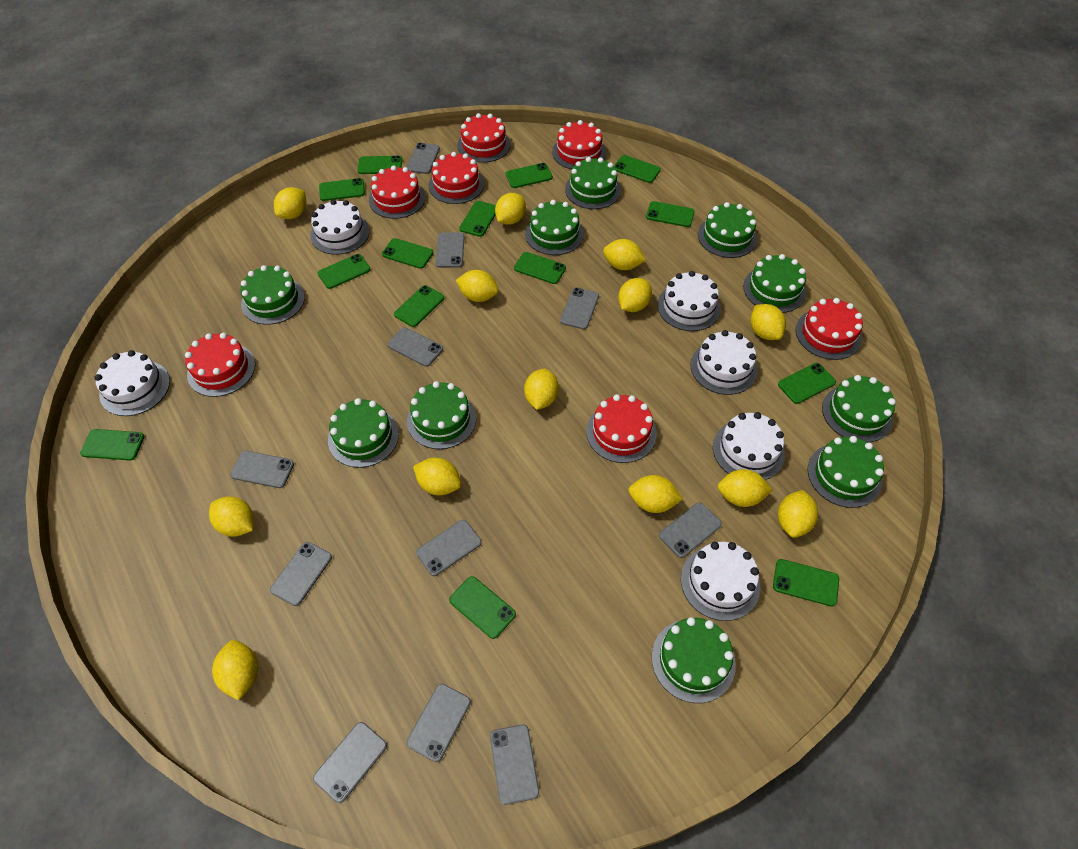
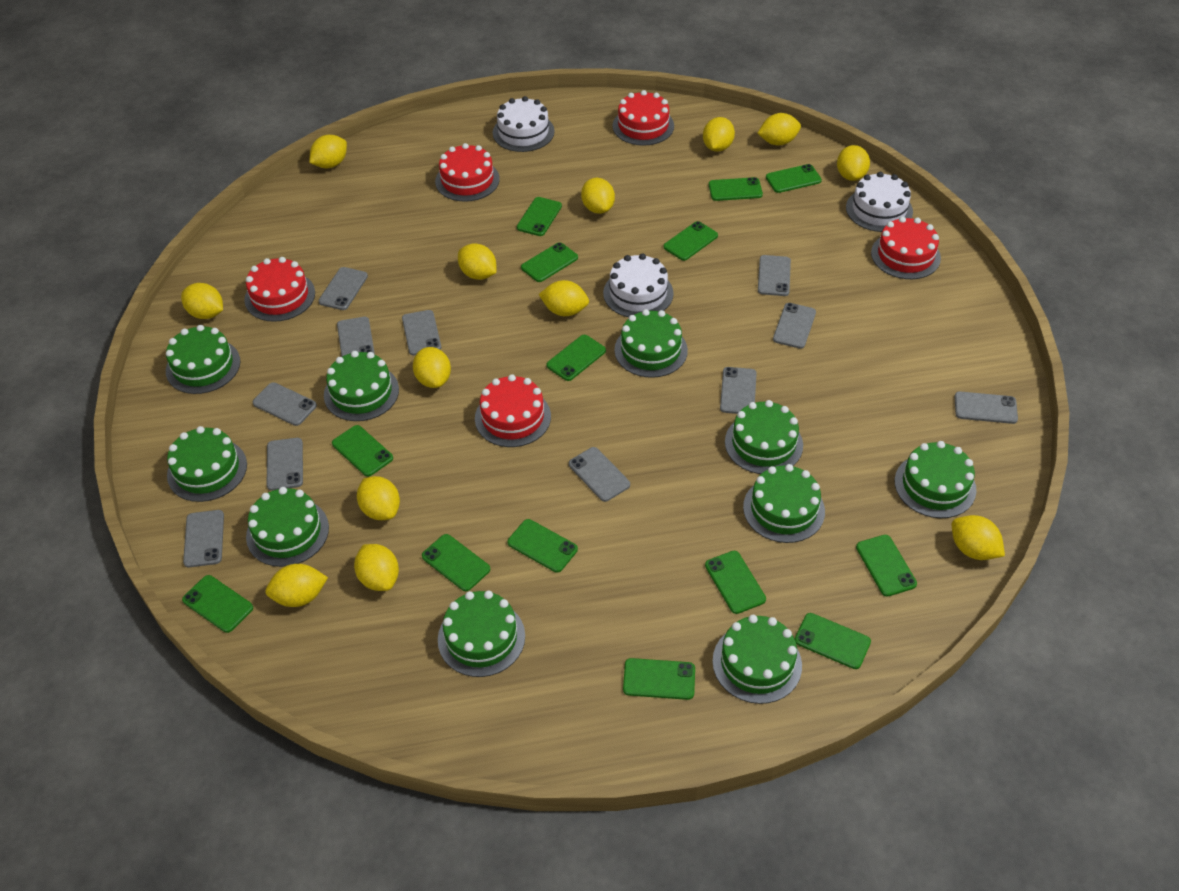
red cake: 7 -> 5
white cake: 6 -> 3

